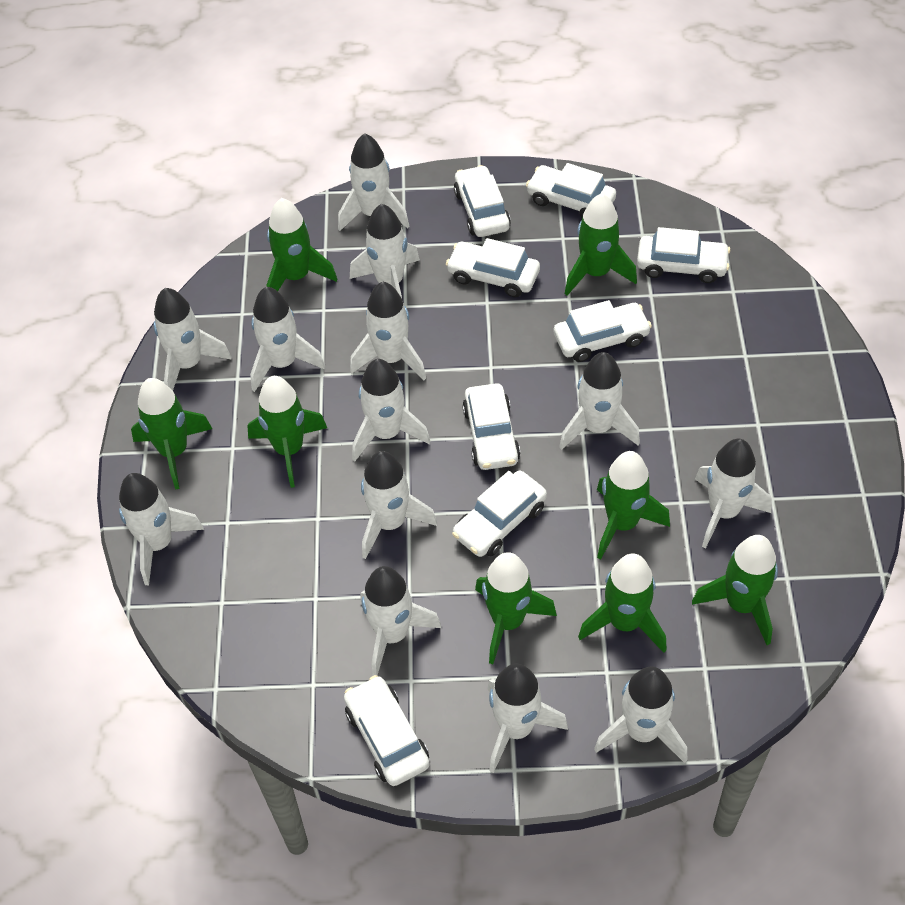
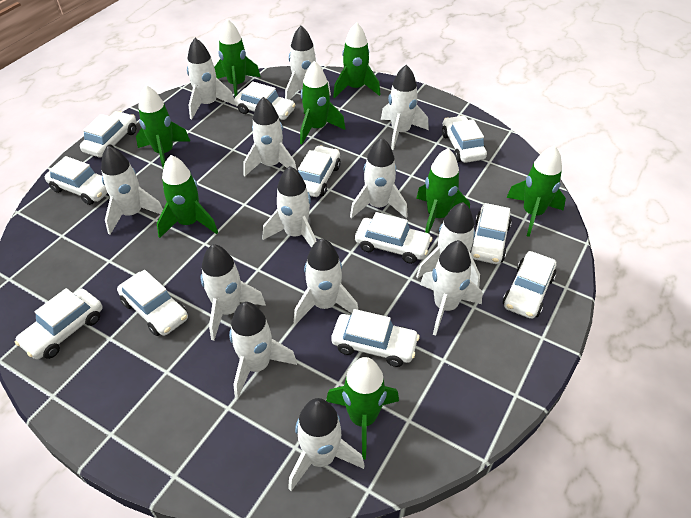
white car: 8 -> 11

